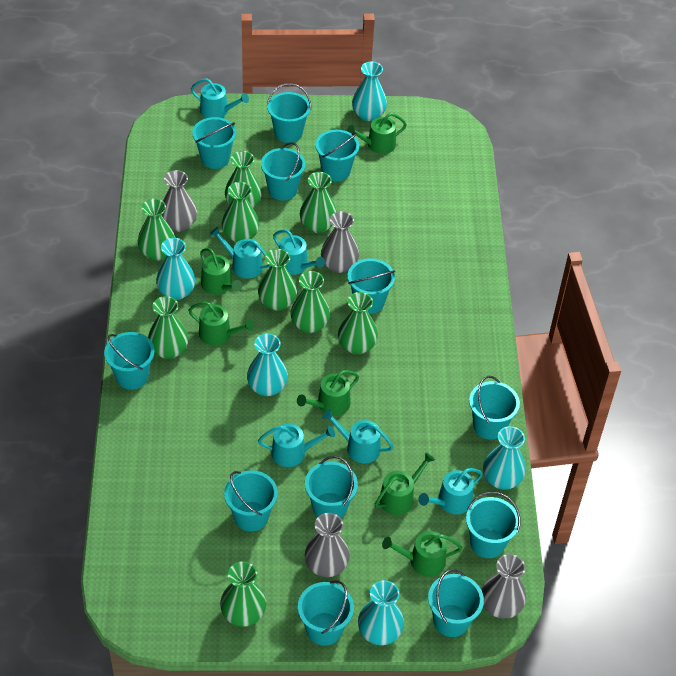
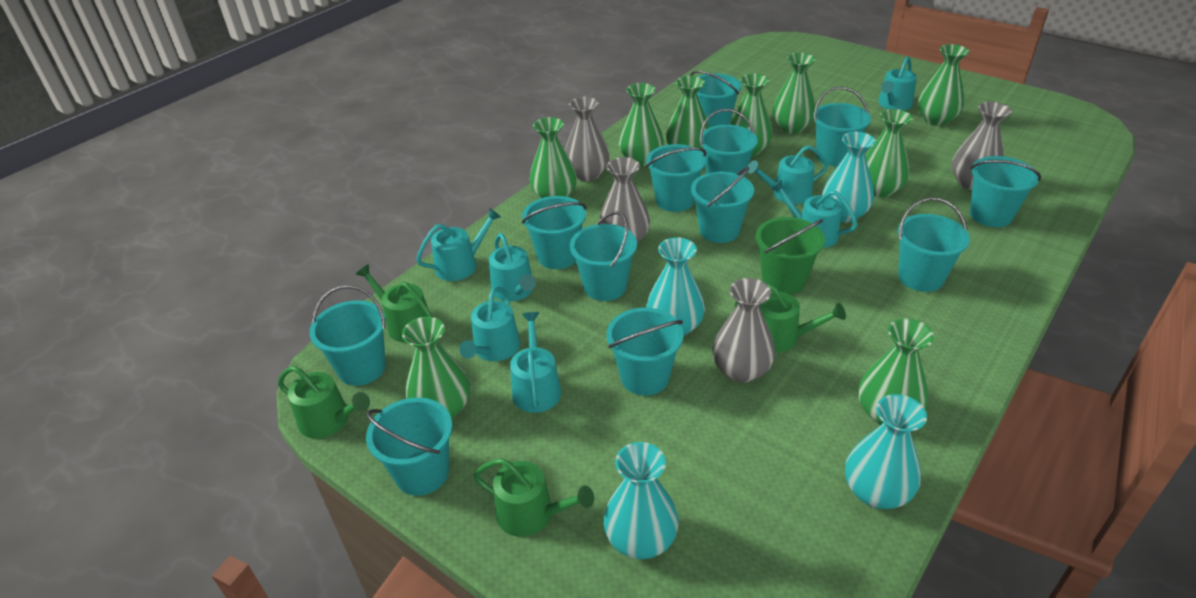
green bucket: 0 -> 1
green watering can: 6 -> 4
turquoise vase: 5 -> 4
turquoise watering can: 6 -> 7

